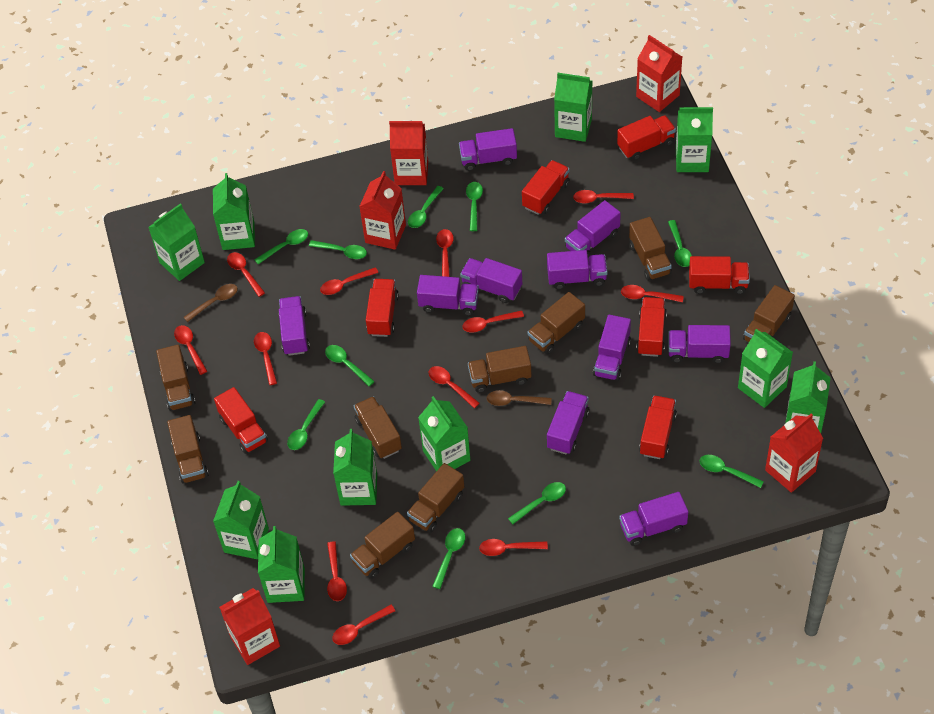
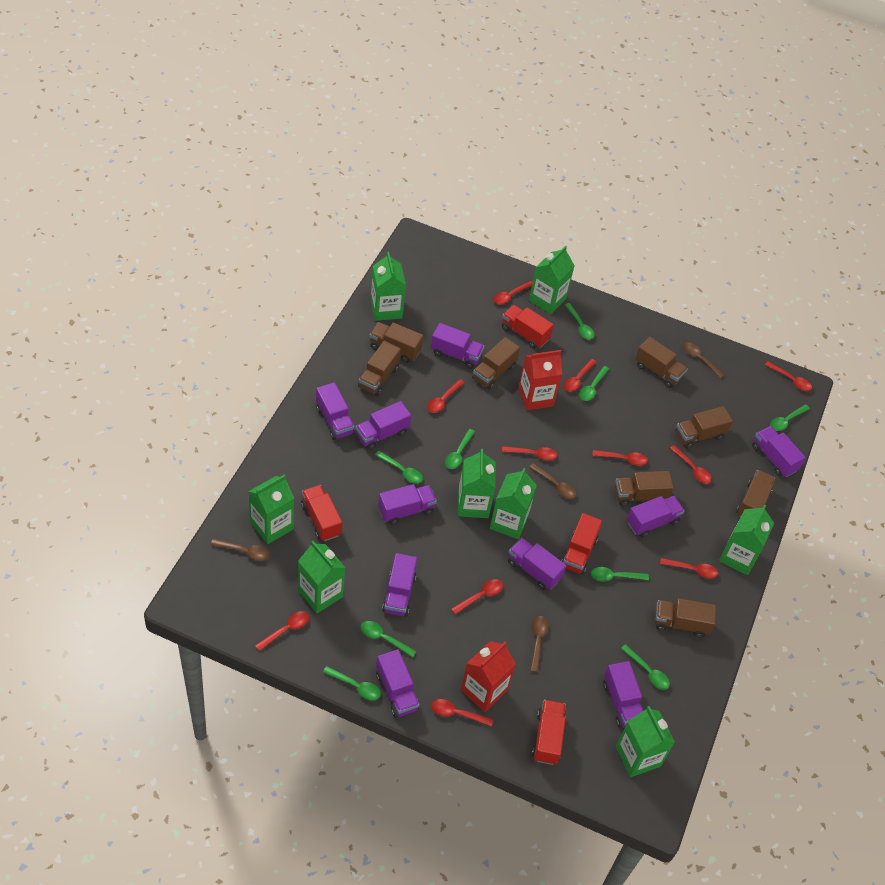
brown spoon: 2 -> 4
brown truck: 9 -> 8
green carton: 10 -> 8
green spoon: 10 -> 9
red carton: 5 -> 2
red spoon: 12 -> 11
red truck: 7 -> 4

